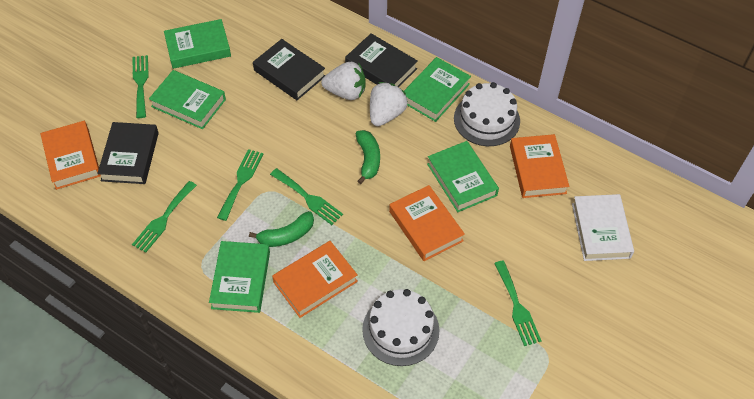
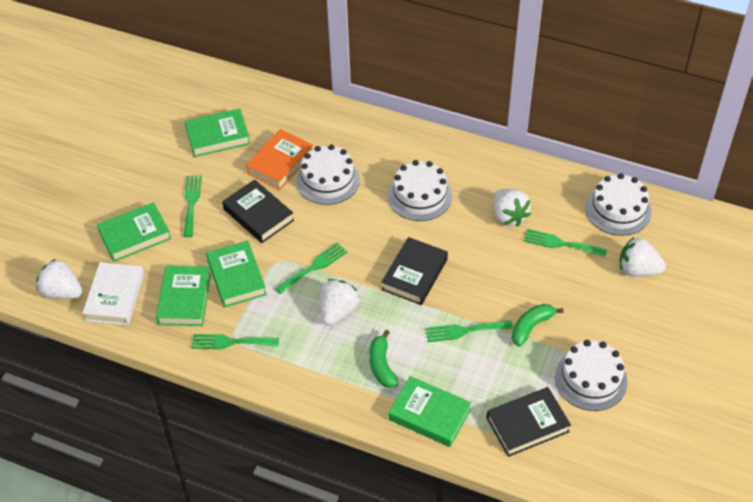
orange book: 4 -> 1
white cake: 2 -> 4
white strawberry: 2 -> 4

